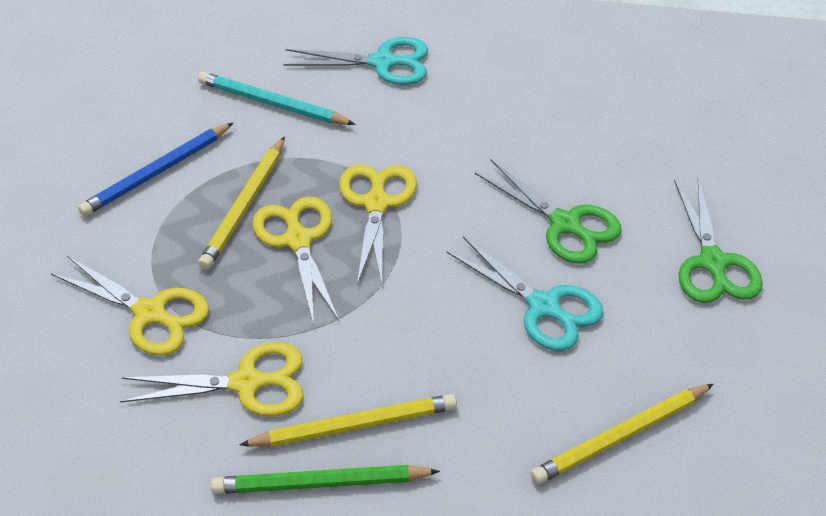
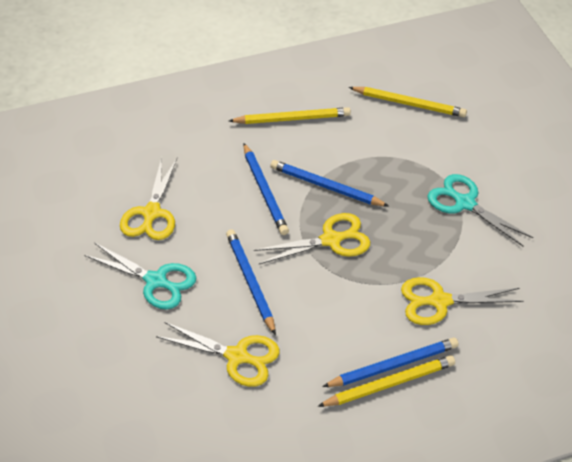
blue pencil: 1 -> 4
green pencil: 1 -> 0
green scissors: 2 -> 0
turquoise pencil: 1 -> 0

